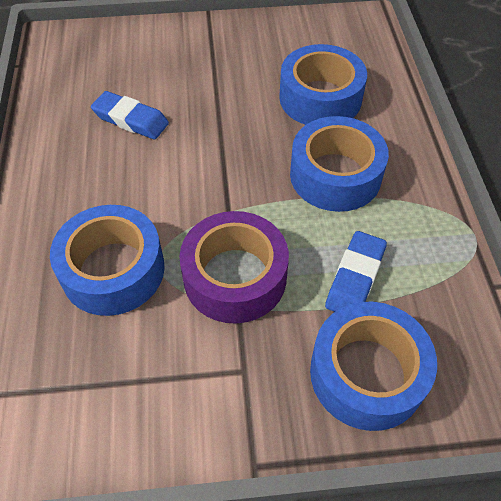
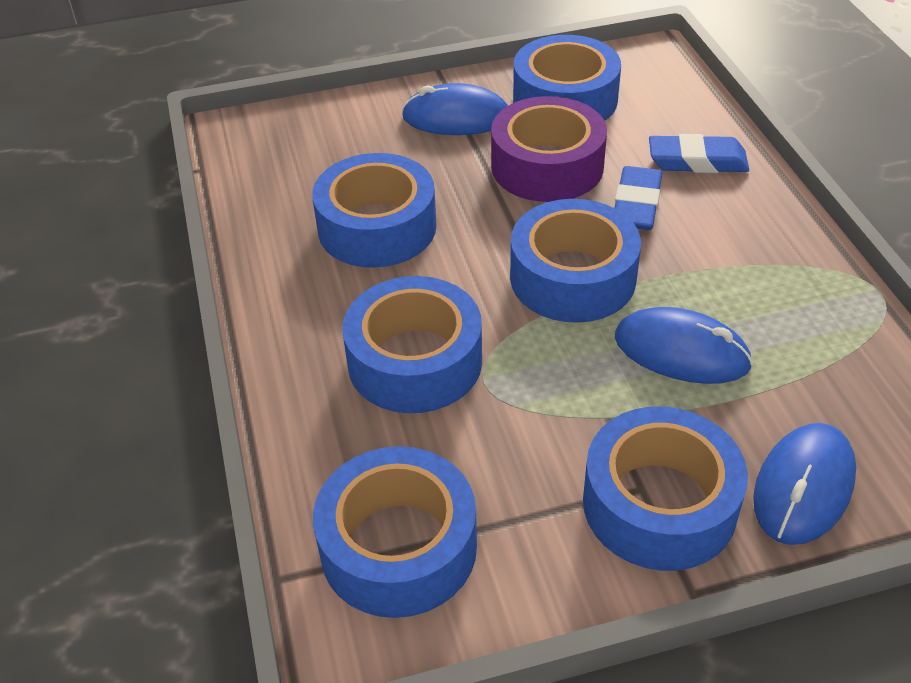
blue mouse: 0 -> 3
blue tape: 4 -> 6

